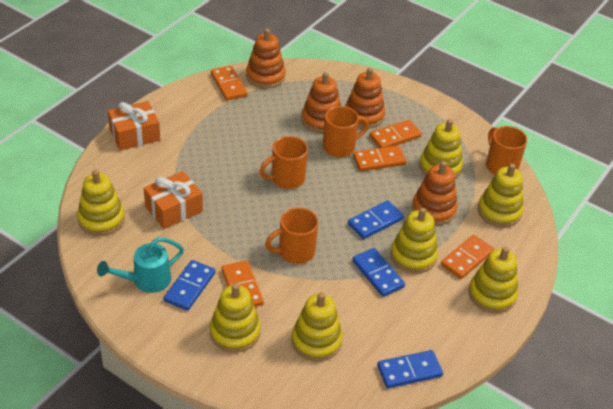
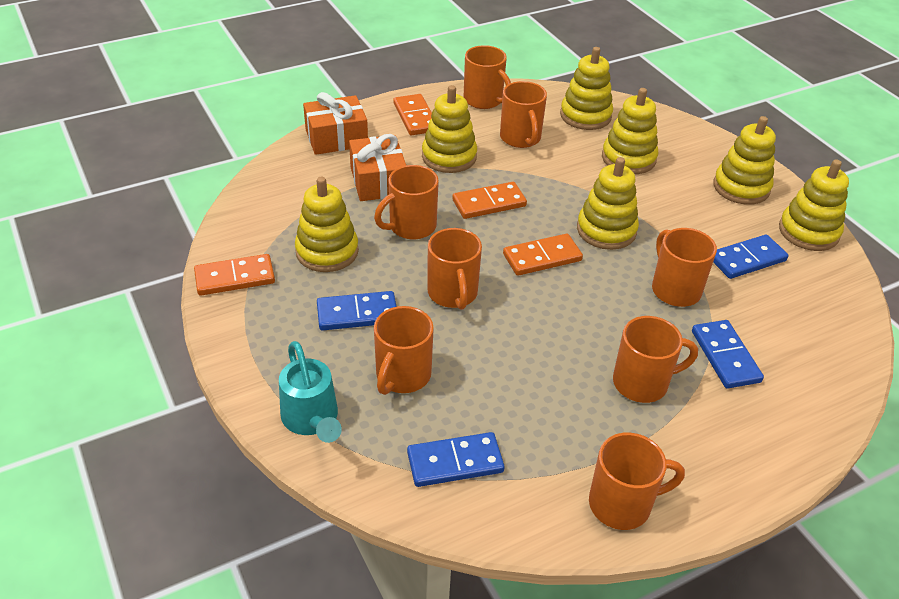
orange domino: 5 -> 4
orange mug: 4 -> 8
orange stacking toy: 4 -> 0

